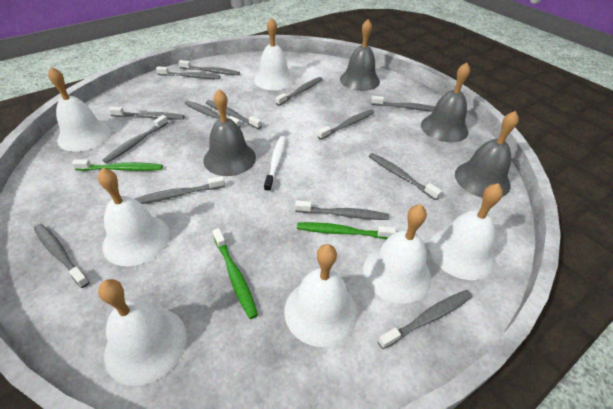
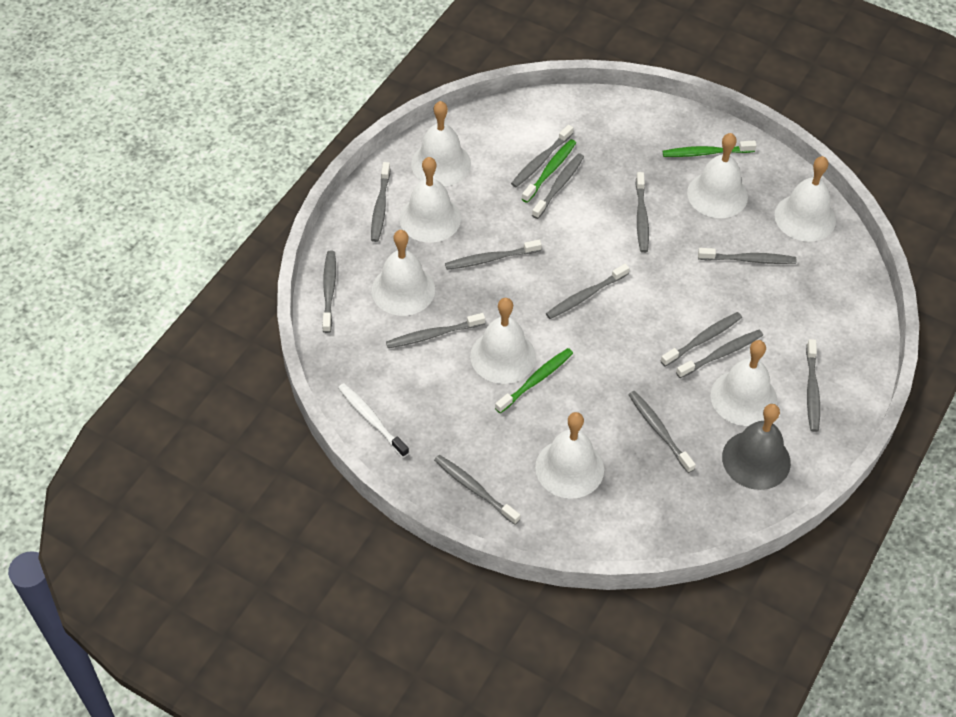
grey bell: 4 -> 1
white bell: 7 -> 8

